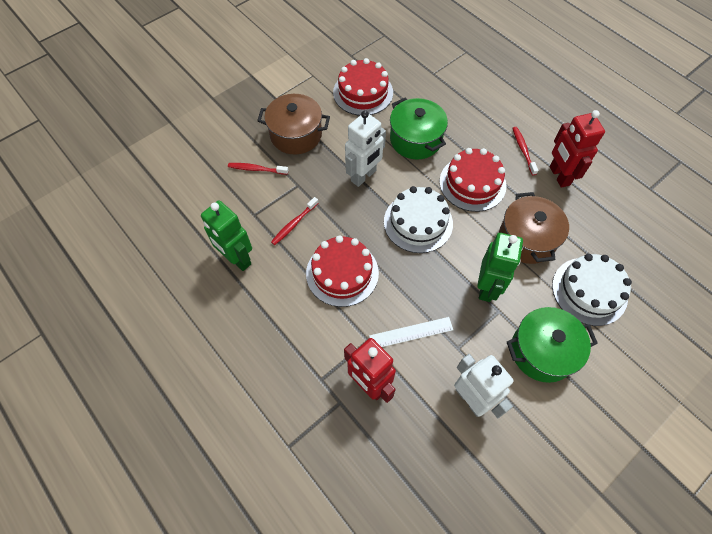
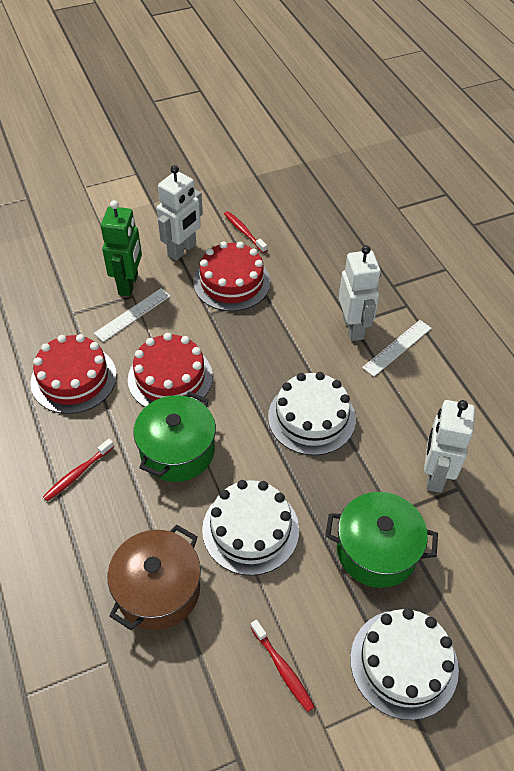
brown pot: 2 -> 1
green robot: 2 -> 1
red robot: 2 -> 0
white cake: 2 -> 3
white robot: 2 -> 3
white ruler: 1 -> 2

